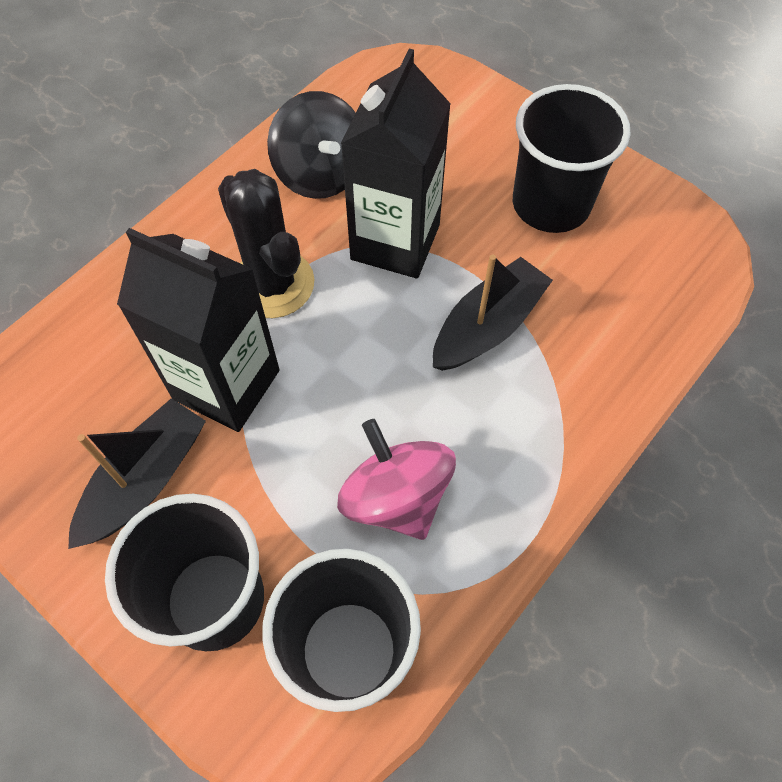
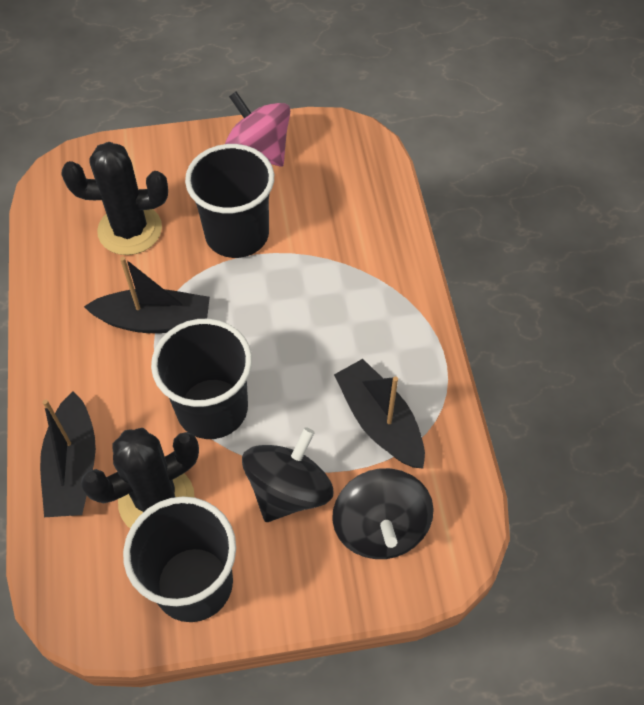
black boat: 2 -> 3
black cactus: 1 -> 2
black carton: 2 -> 0
black spinning top: 1 -> 2

